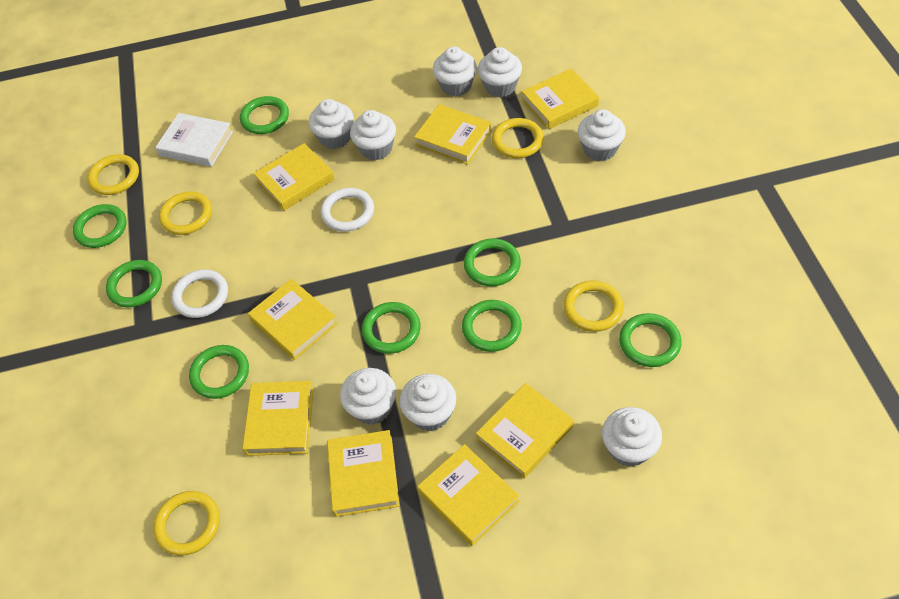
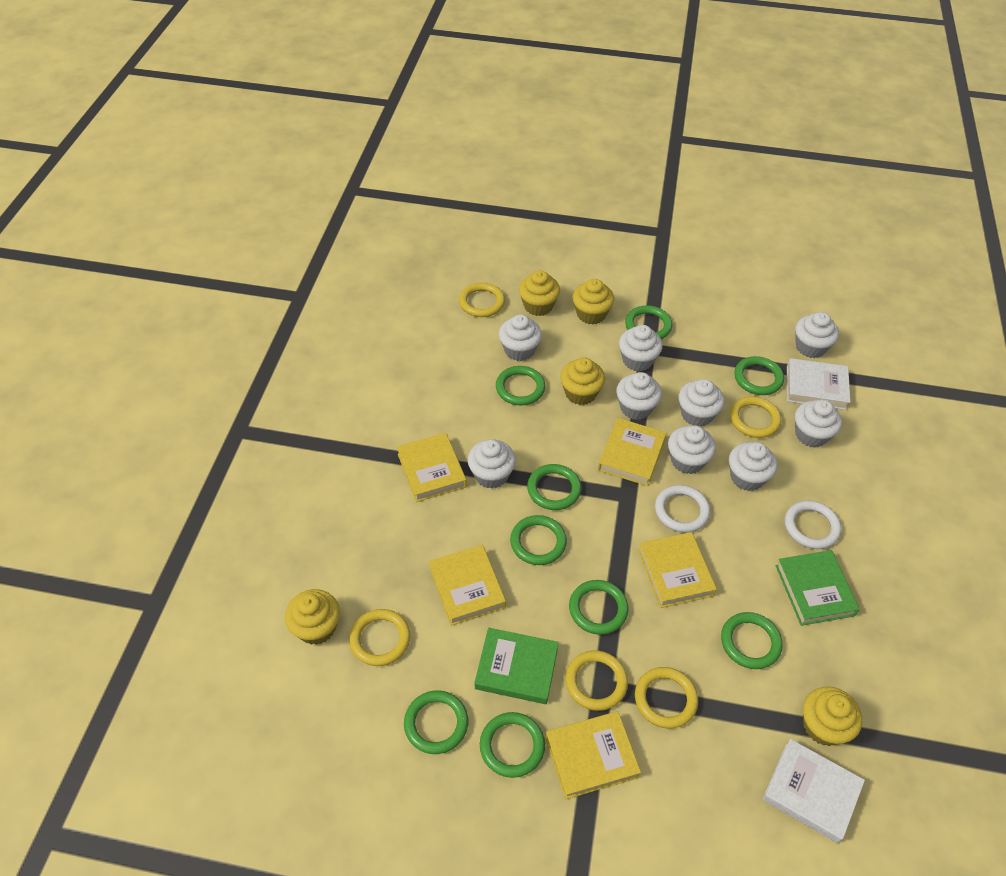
green book: 0 -> 2
green ring: 8 -> 9
white book: 1 -> 2
white cupcake: 8 -> 9
yellow book: 8 -> 5
yellow cupcake: 0 -> 5

